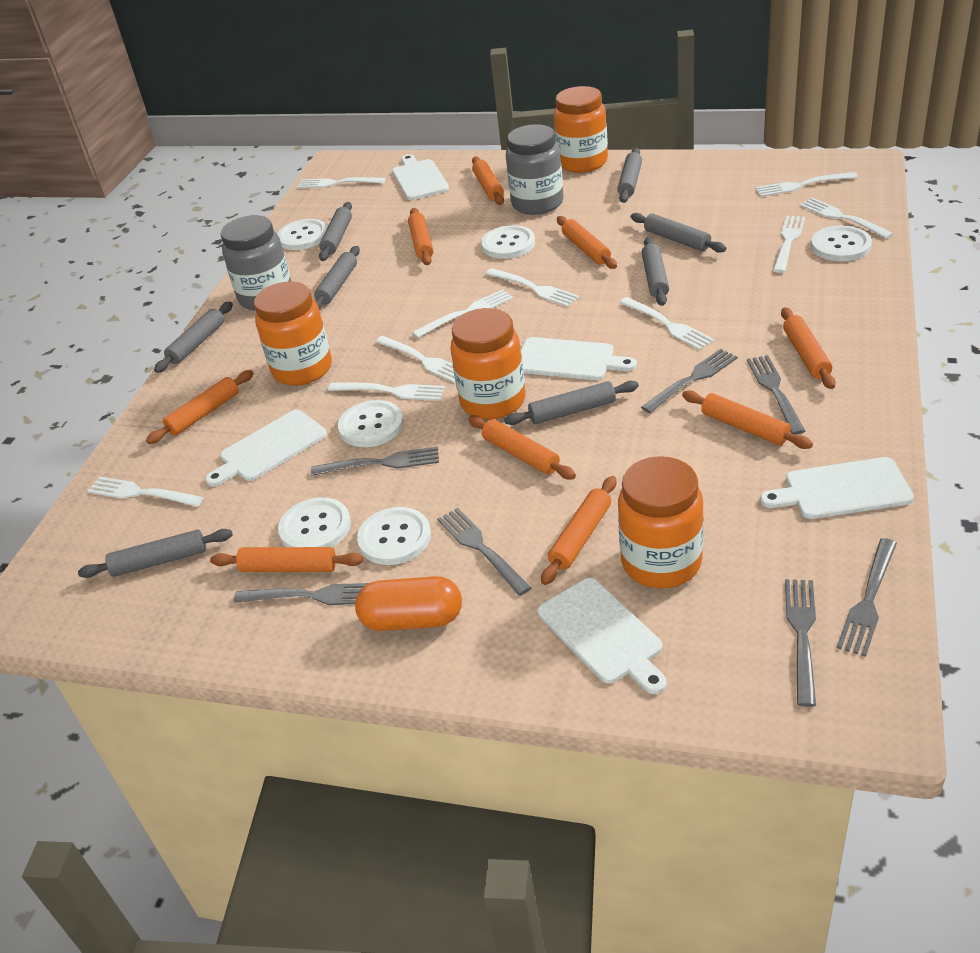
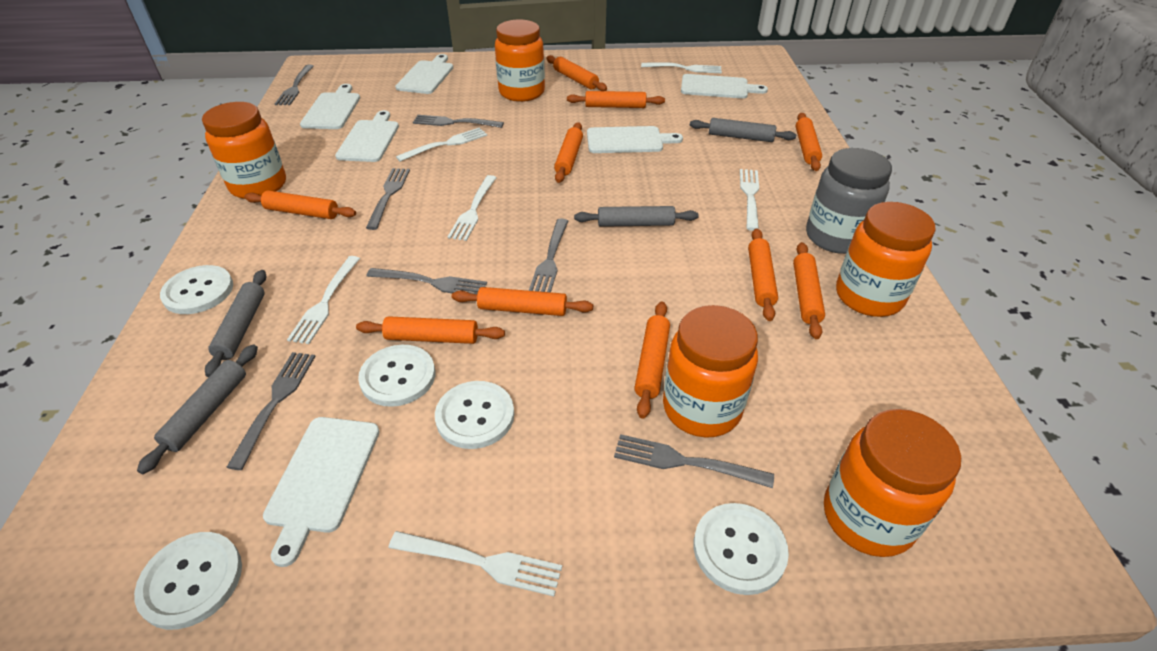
grey jar: 2 -> 1
grey rolling pin: 8 -> 4
orange capsule: 1 -> 0
orange jar: 4 -> 5
orange rolling pin: 9 -> 10
white button: 6 -> 5
white cutting board: 5 -> 6
white fork: 10 -> 6

